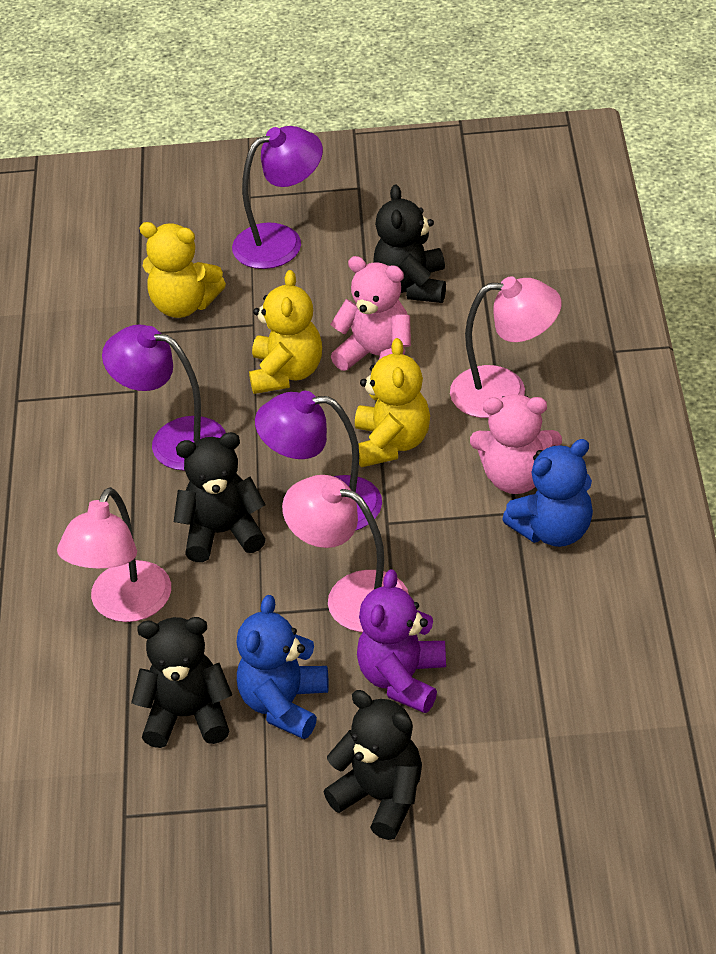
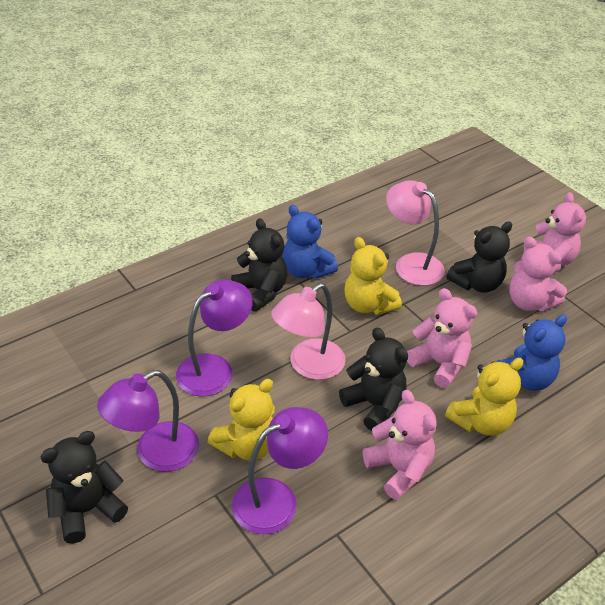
pink lamp: 3 -> 2
pink teddy bear: 2 -> 4
purple teddy bear: 1 -> 0

